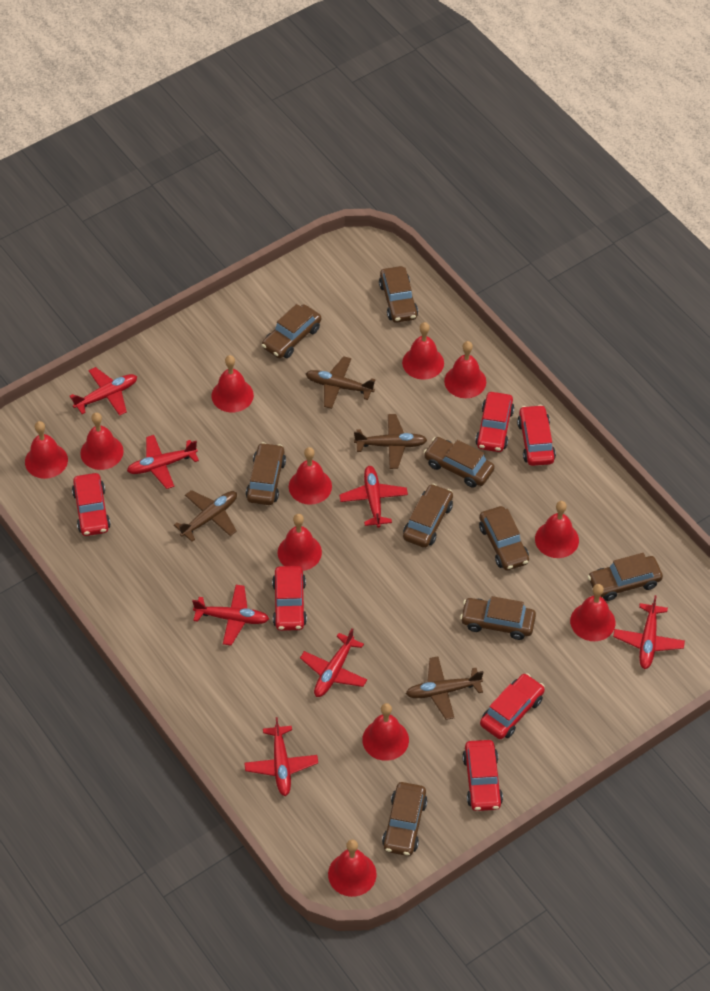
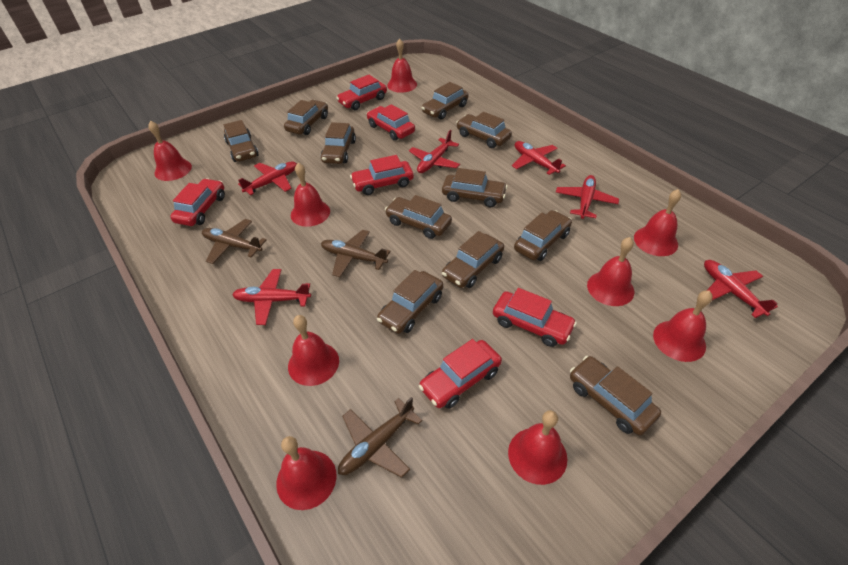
brown car: 9 -> 11
brown plane: 4 -> 3
red bell: 11 -> 9
red plane: 7 -> 6

